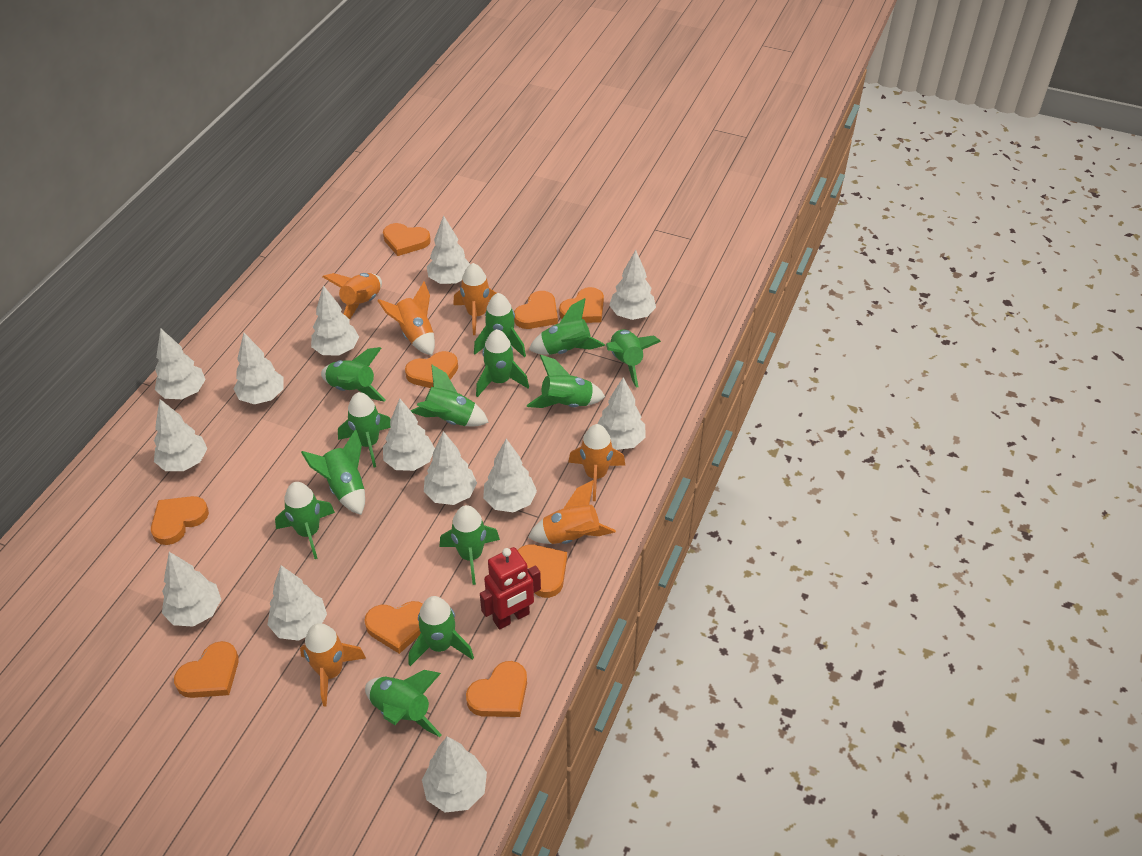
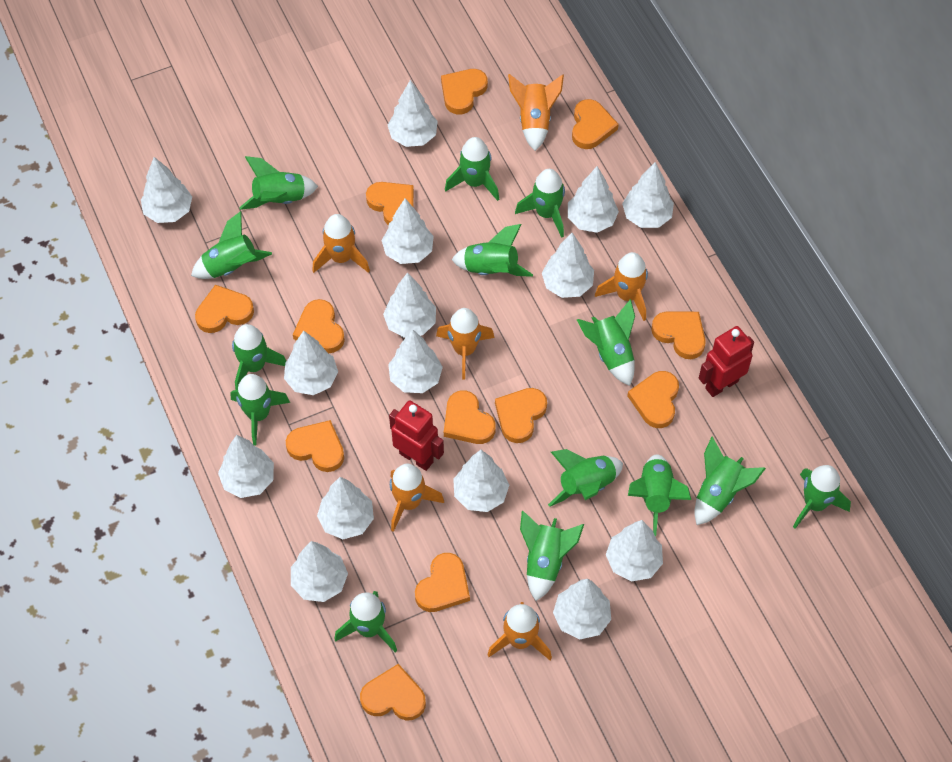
green rocket: 13 -> 14
orange heart: 9 -> 12
red robot: 1 -> 2
white tree: 13 -> 15

